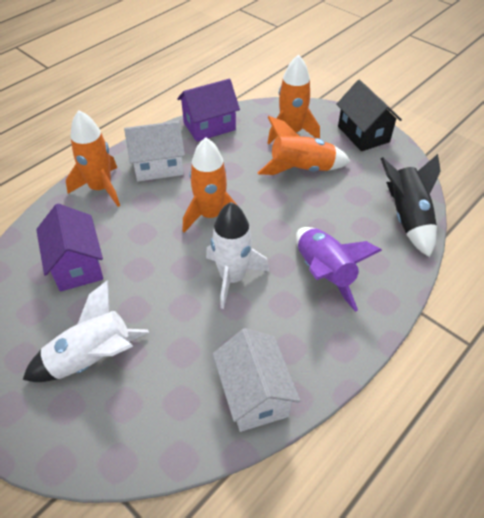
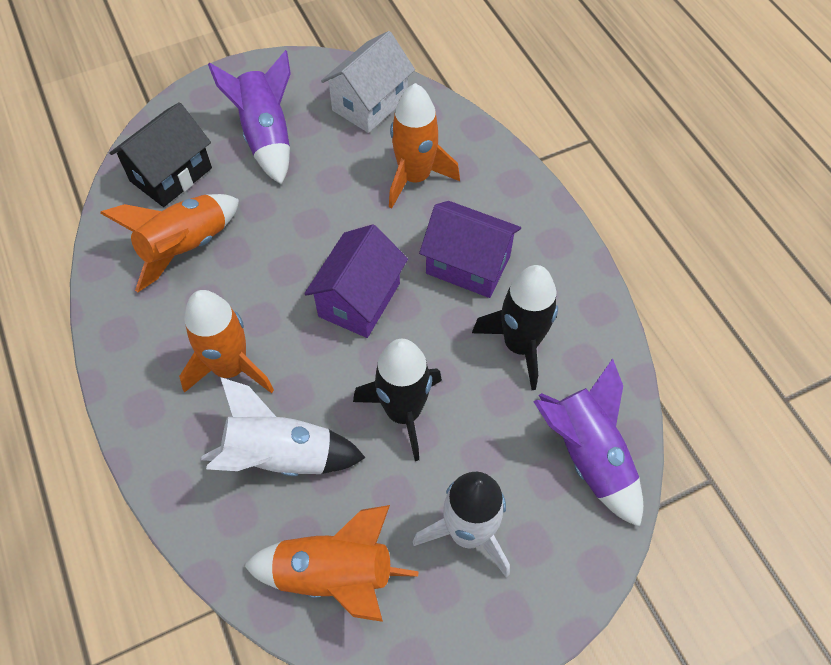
black rocket: 1 -> 2
purple rocket: 1 -> 2
white house: 2 -> 1

